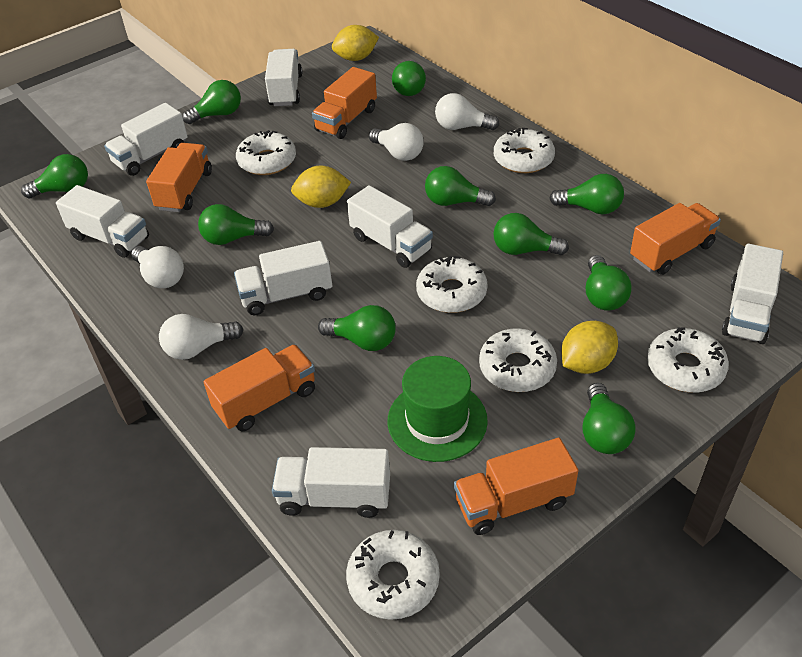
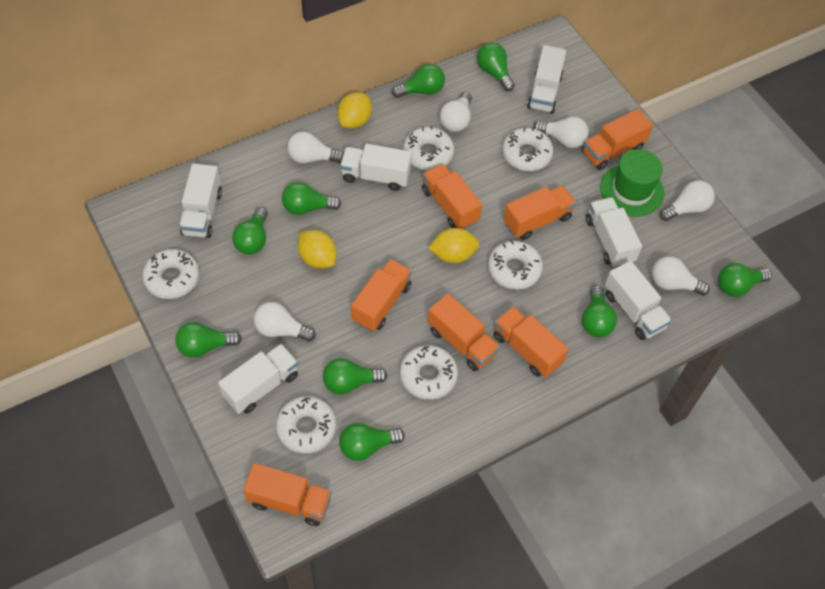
green light bulb: 10 -> 9
orange truck: 5 -> 7
white light bulb: 4 -> 6
white truck: 7 -> 6

